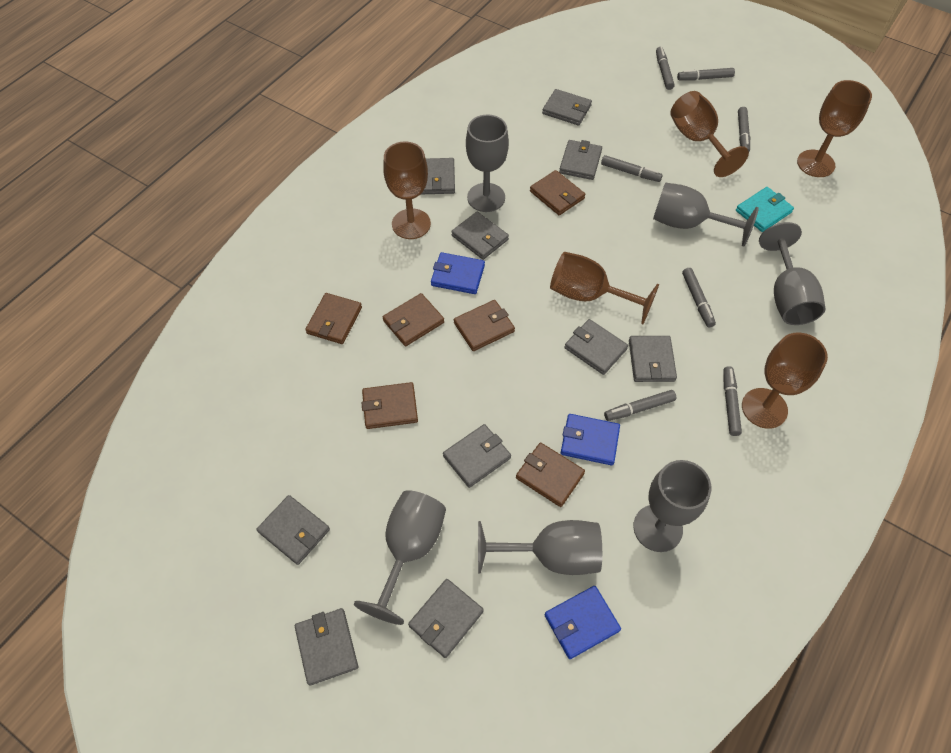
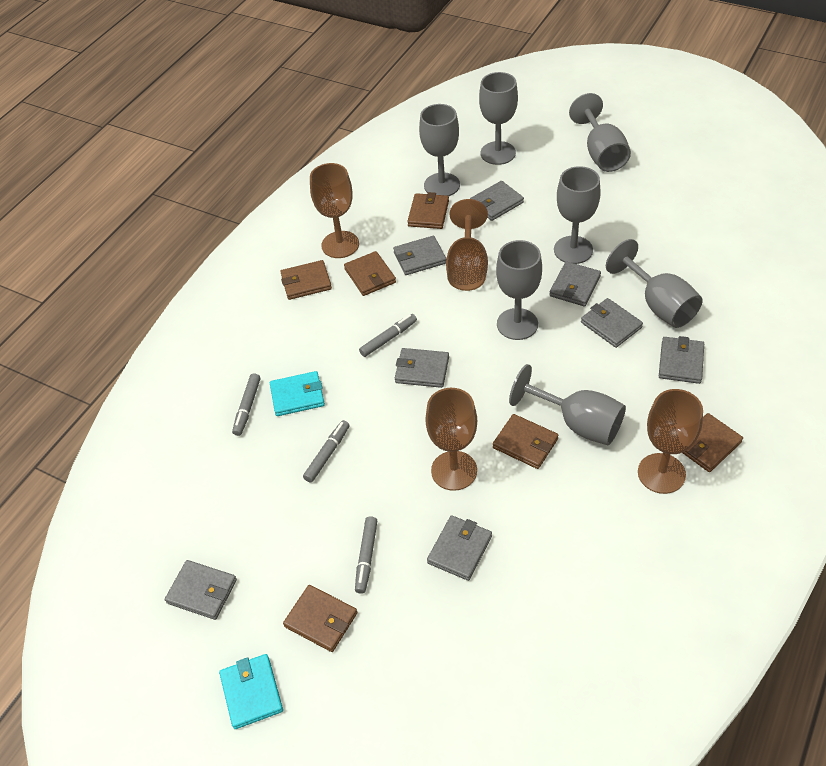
blue wallet: 3 -> 0
brown goblet: 5 -> 4
grey goblet: 6 -> 7
grey marker: 7 -> 4
grey wallet: 10 -> 8
turquoise wallet: 1 -> 2

